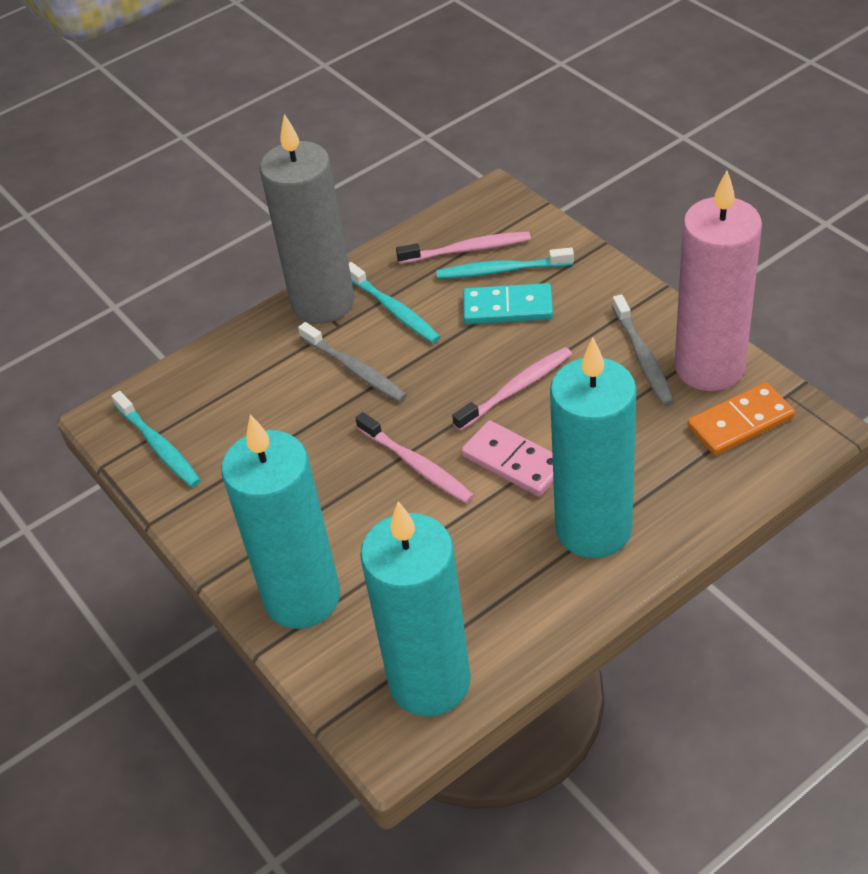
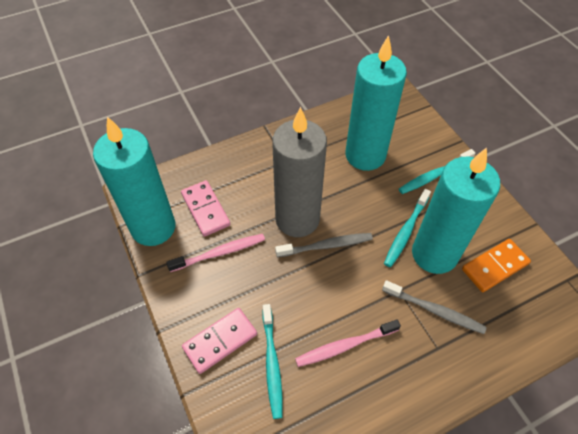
pink candle: 1 -> 0
pink domino: 1 -> 2
pink toothbrush: 3 -> 2
turquoise domino: 1 -> 0

